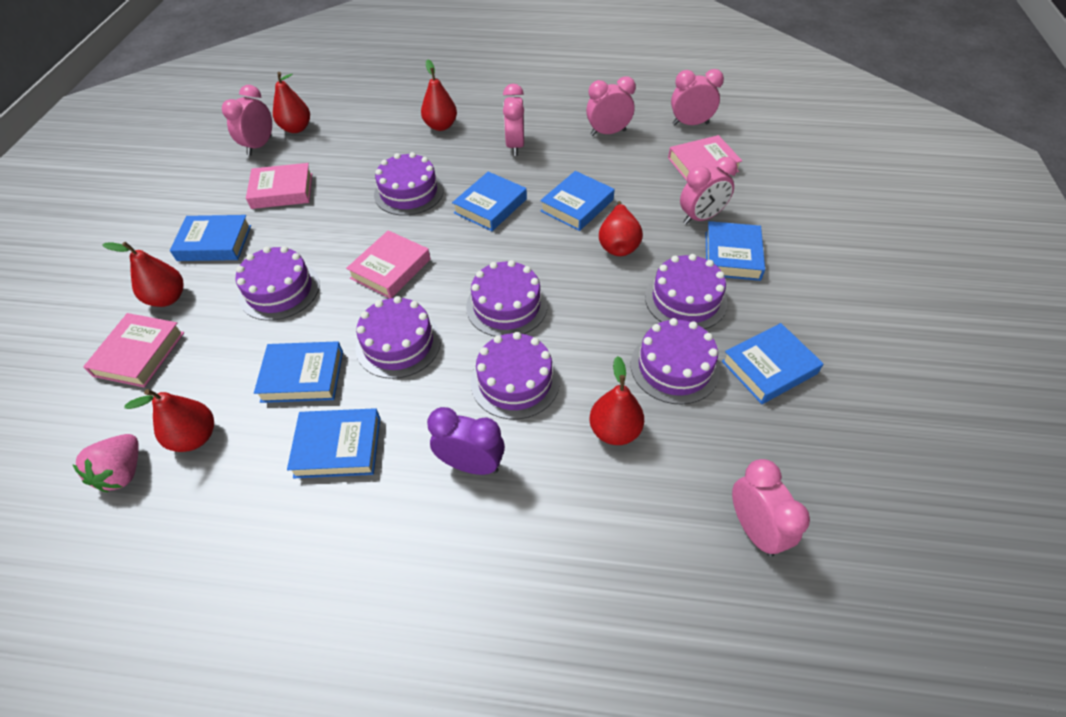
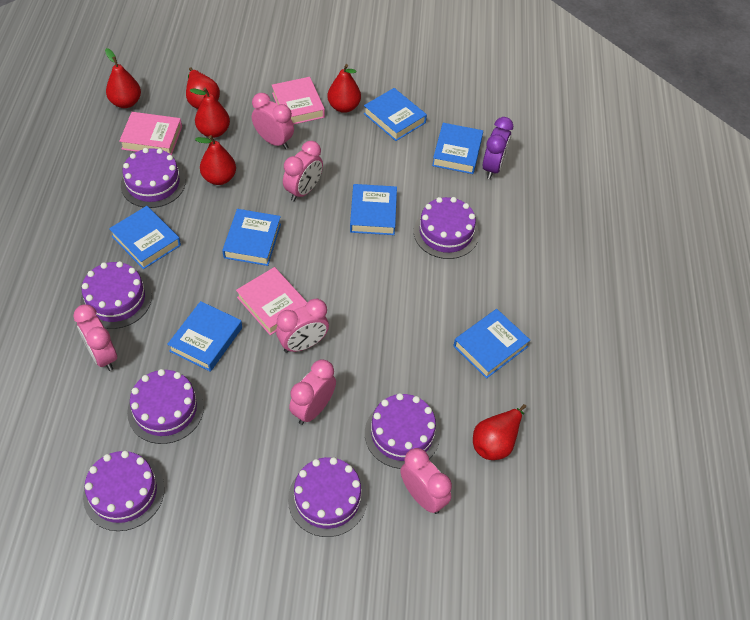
pink book: 4 -> 3
pink strawberry: 1 -> 0

